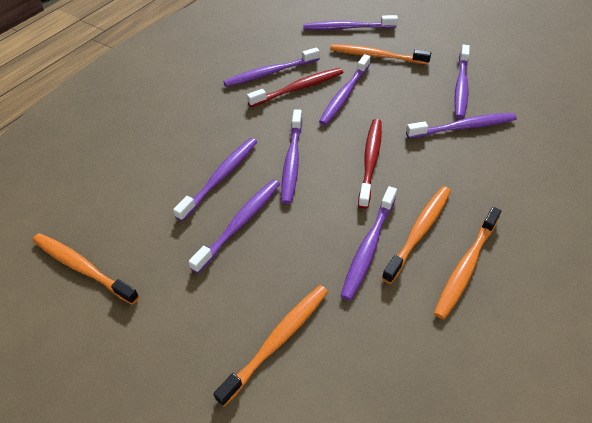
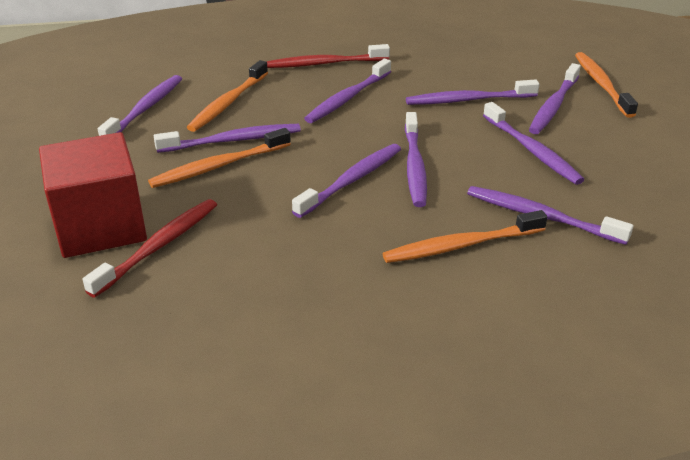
orange toothbrush: 5 -> 4
red cube: 0 -> 1

